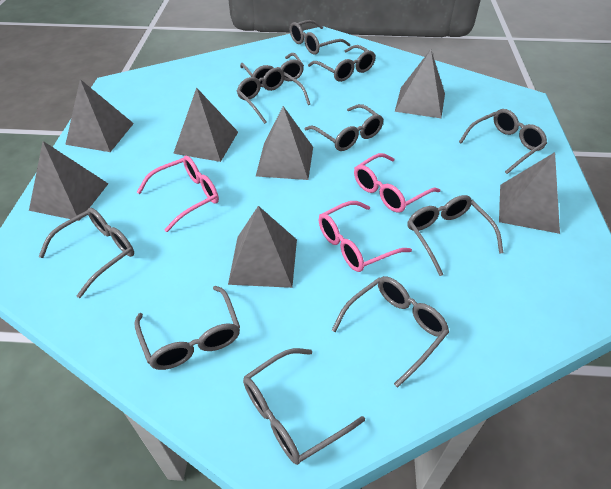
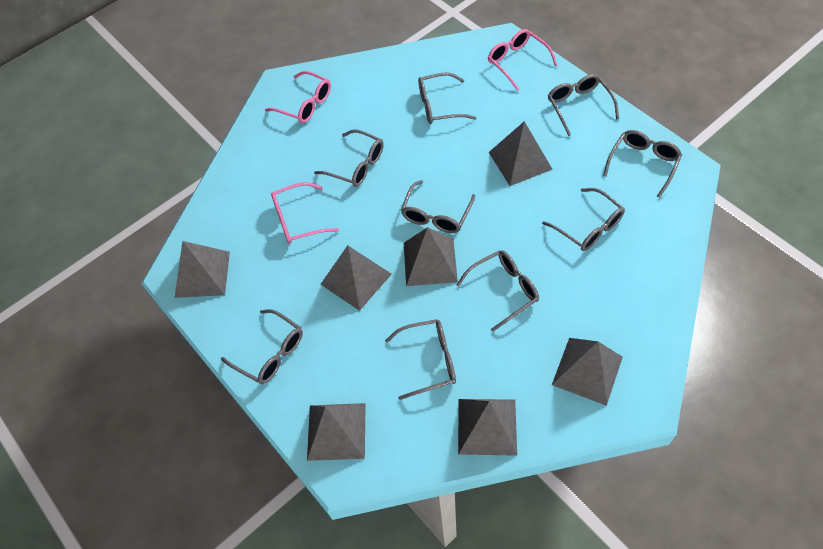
grey glasses: 11 -> 9

